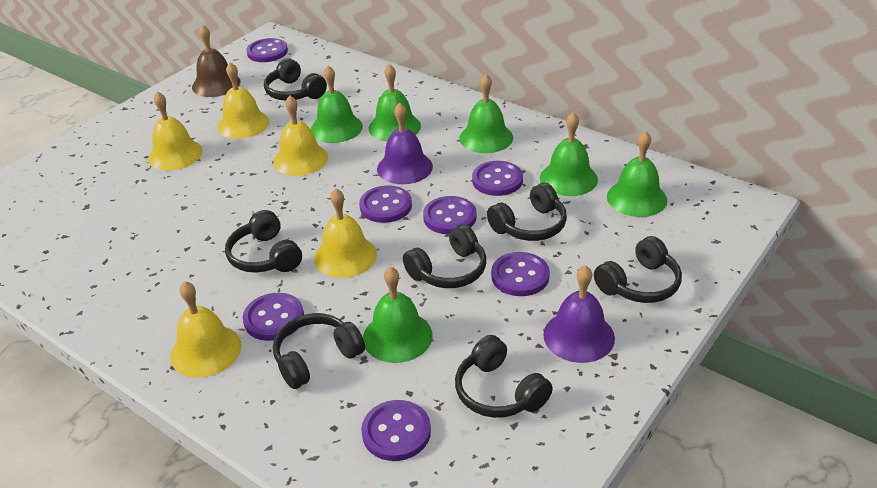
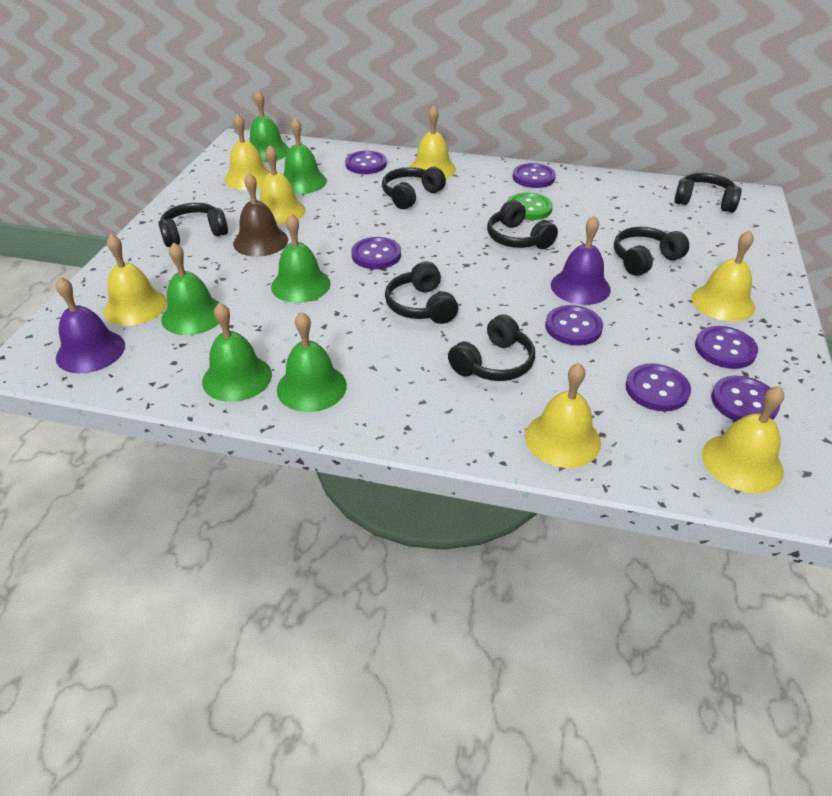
green button: 0 -> 1
yellow bell: 5 -> 7

